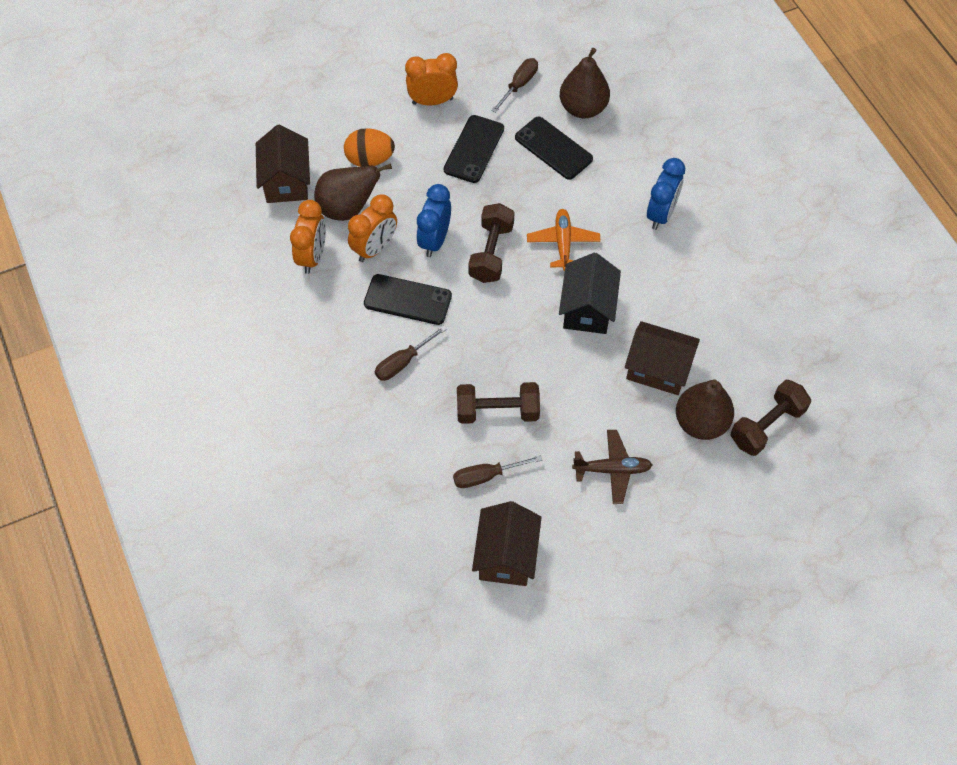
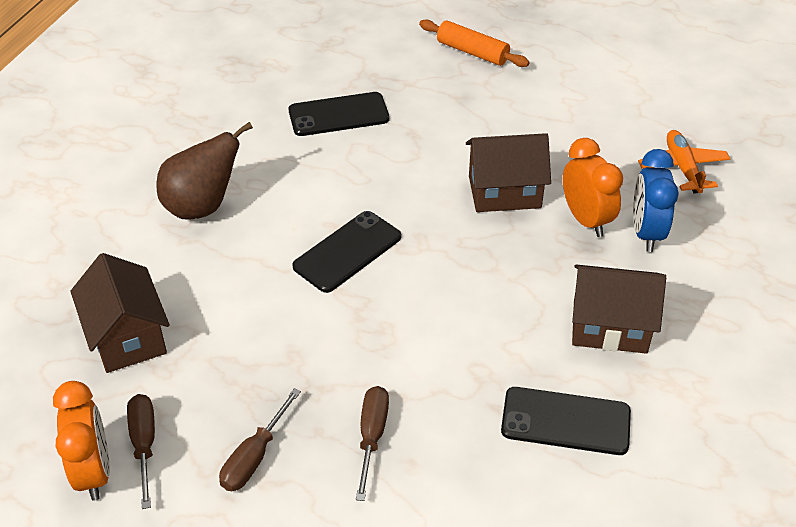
black house: 1 -> 0
blue clock: 2 -> 1
brown dumbbell: 3 -> 0
brown pear: 3 -> 1
brown plane: 1 -> 0
orange clock: 3 -> 2
orange egg: 1 -> 0
orange rolling pin: 0 -> 1

